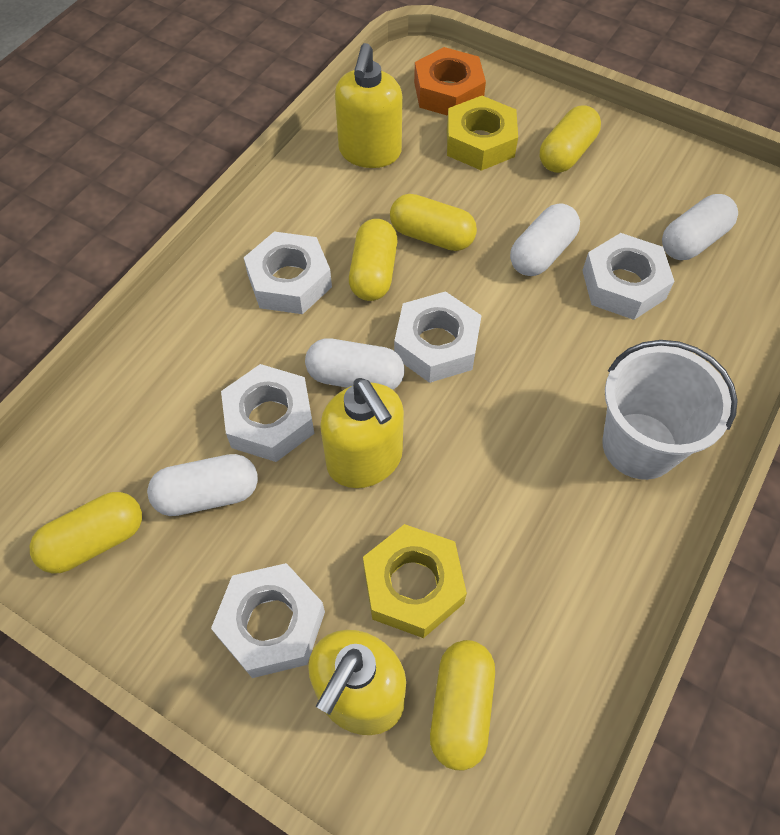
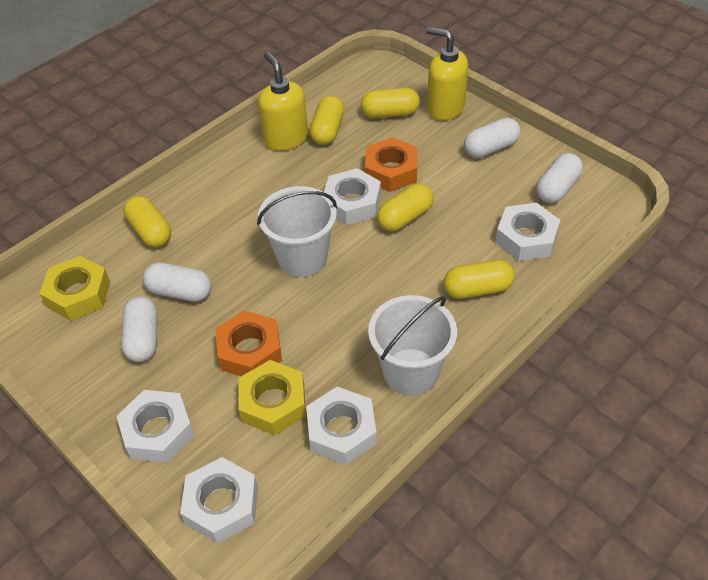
orange nut: 1 -> 2
white bucket: 1 -> 2
yellow soap dispenser: 3 -> 2

